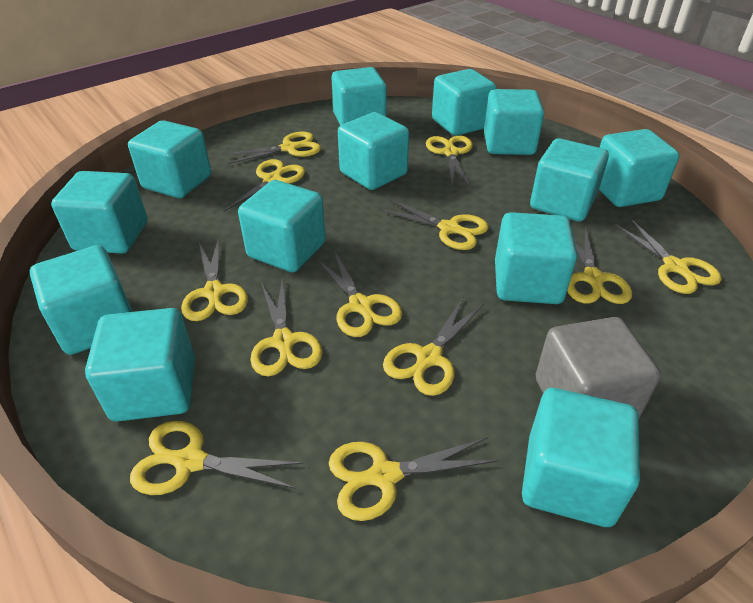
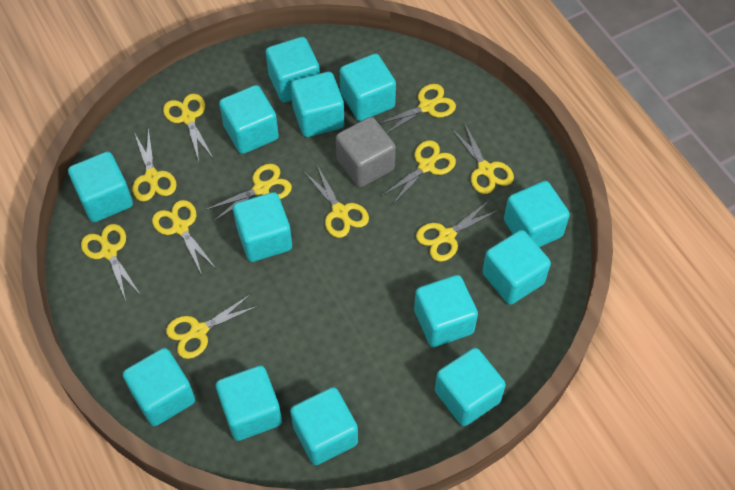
yellow scissors: 12 -> 11

